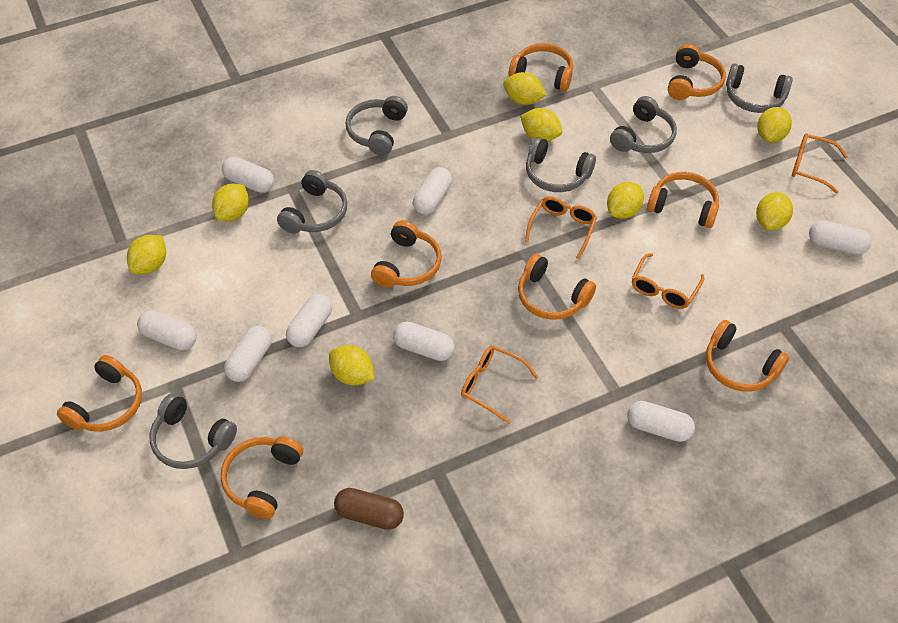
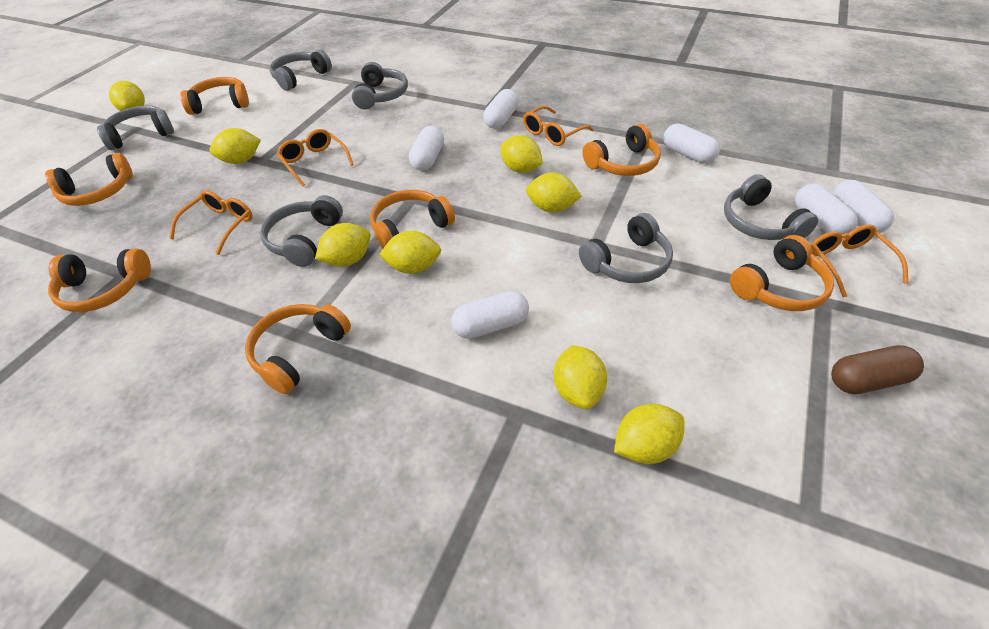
orange headphones: 8 -> 7
white capsule: 8 -> 6

